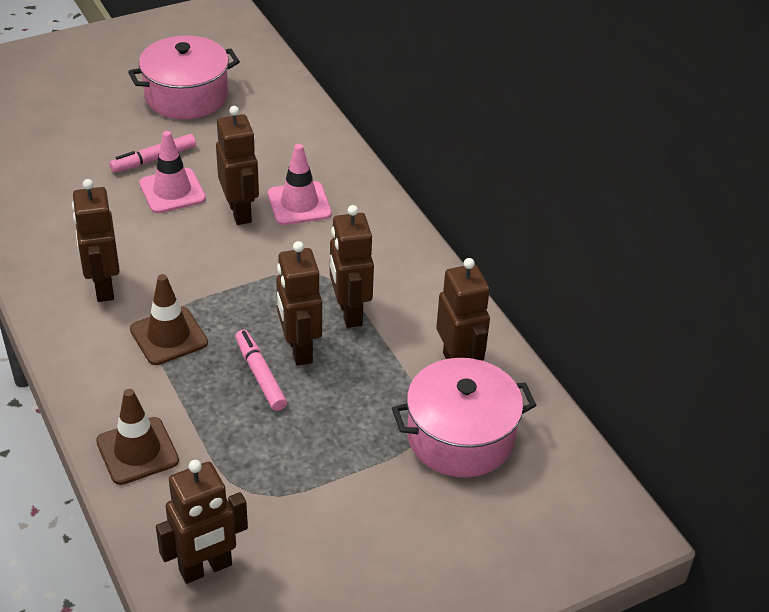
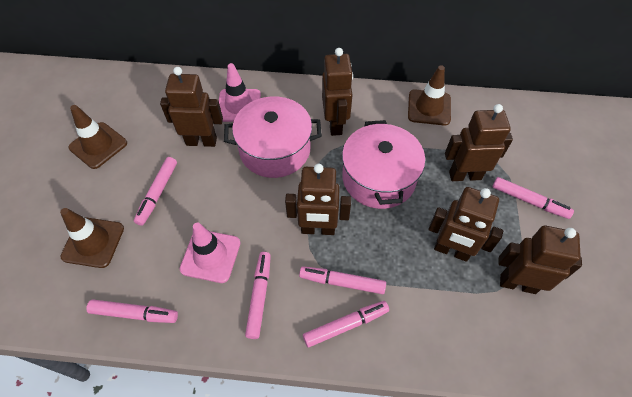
brown traffic cone: 2 -> 3
pink marker: 2 -> 6

